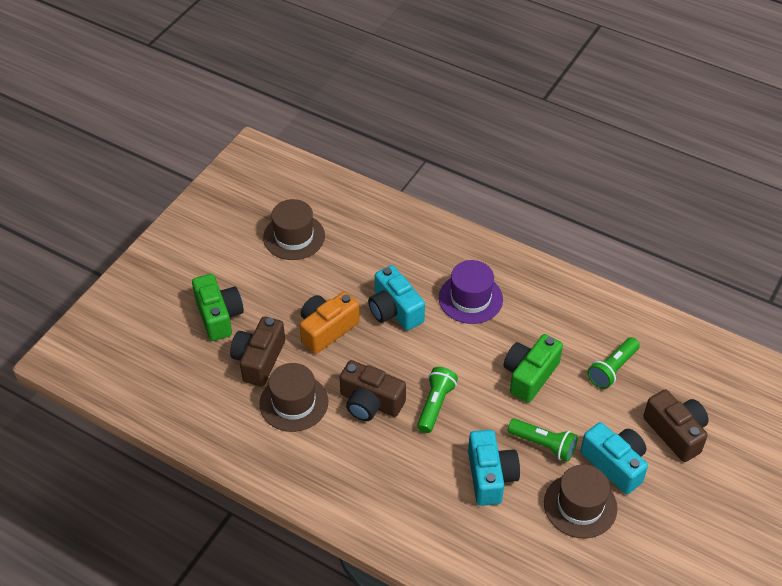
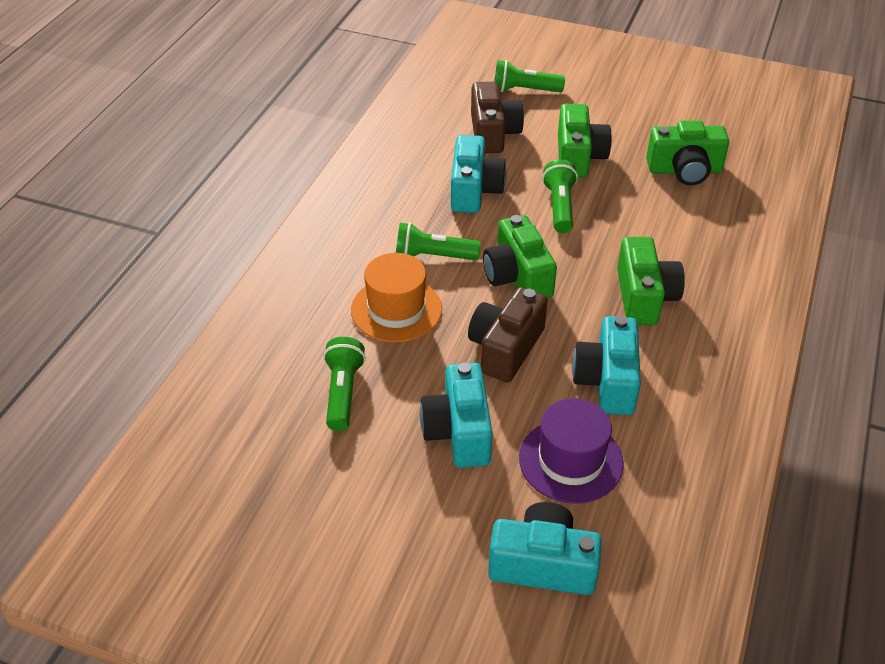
brown camera: 3 -> 2
brown hat: 3 -> 0
green camera: 2 -> 4
green flashlight: 3 -> 4
orange camera: 1 -> 0
orange hat: 0 -> 1
turquoise camera: 3 -> 4

